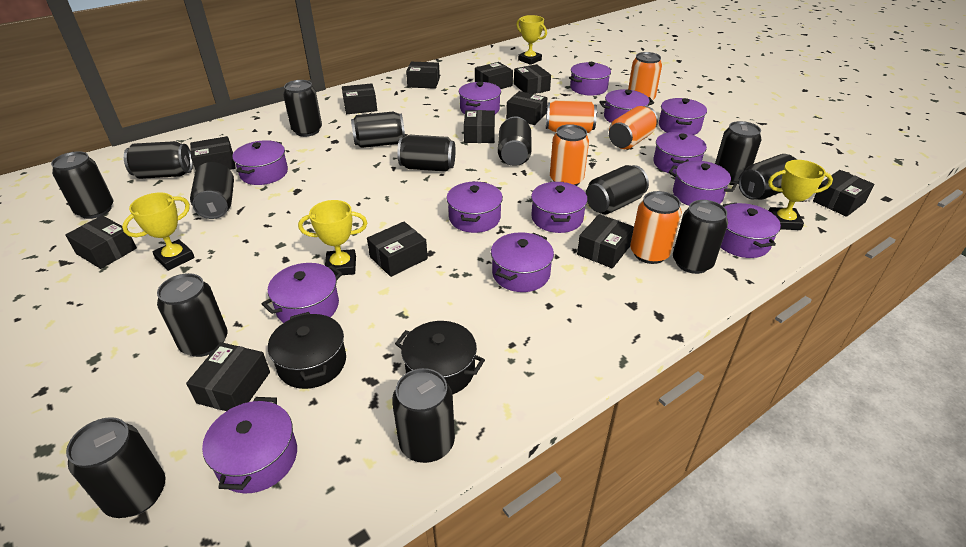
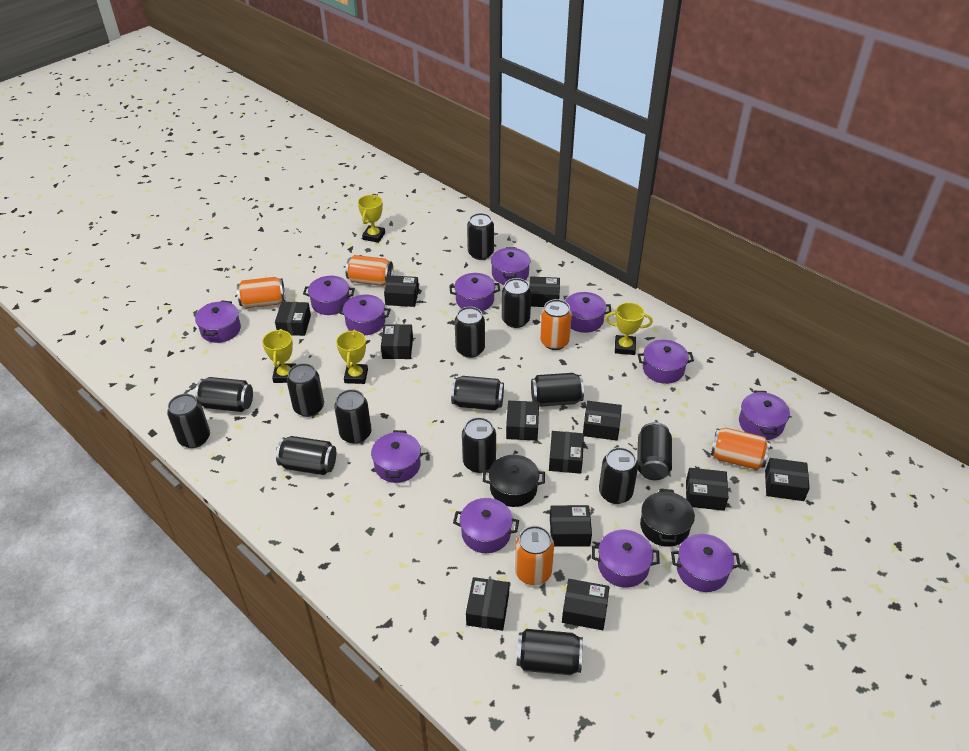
purple pot: 13 -> 12

